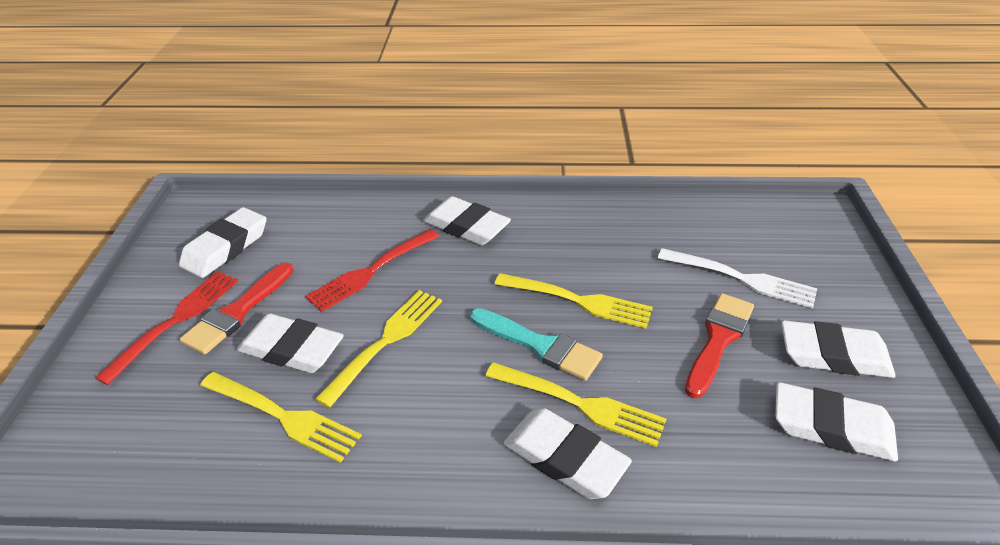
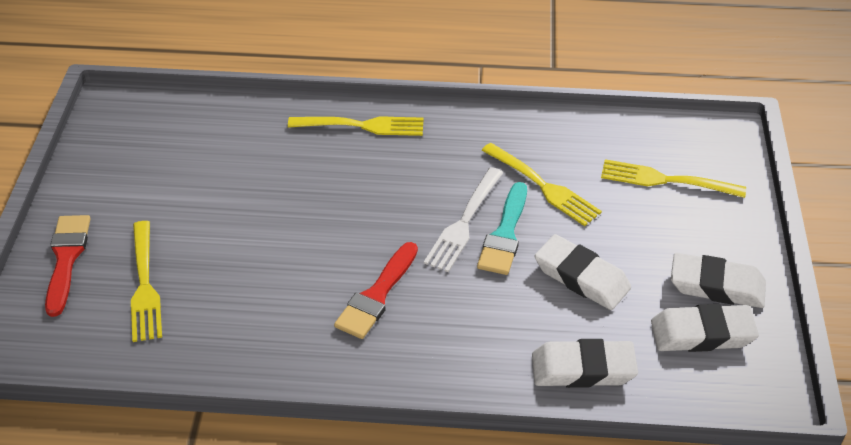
red fork: 2 -> 0
white eraser: 6 -> 4

